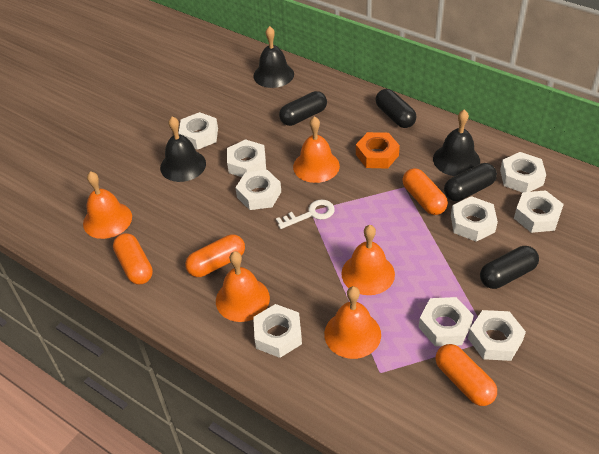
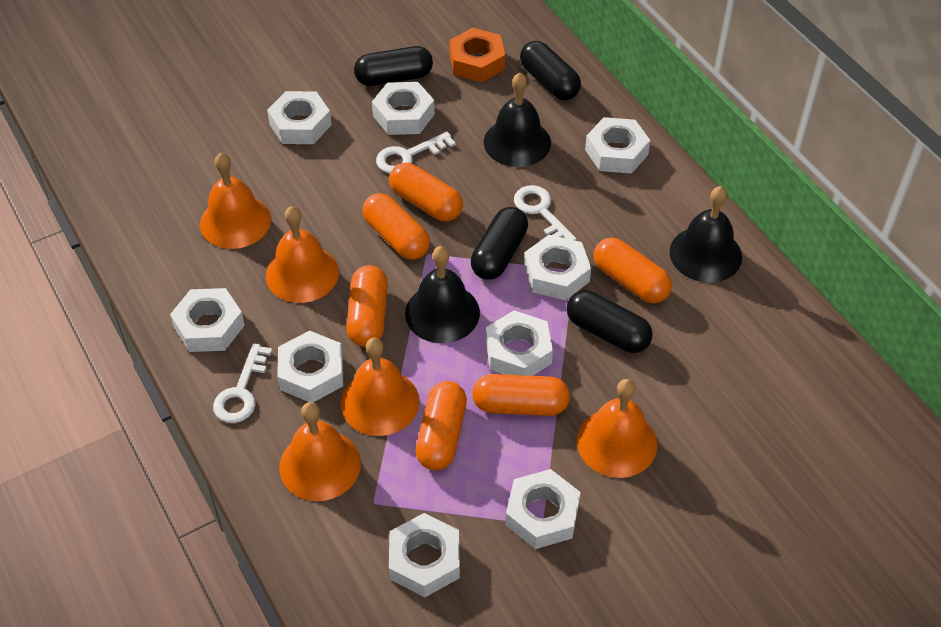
orange capsule: 4 -> 6
white key: 1 -> 3

